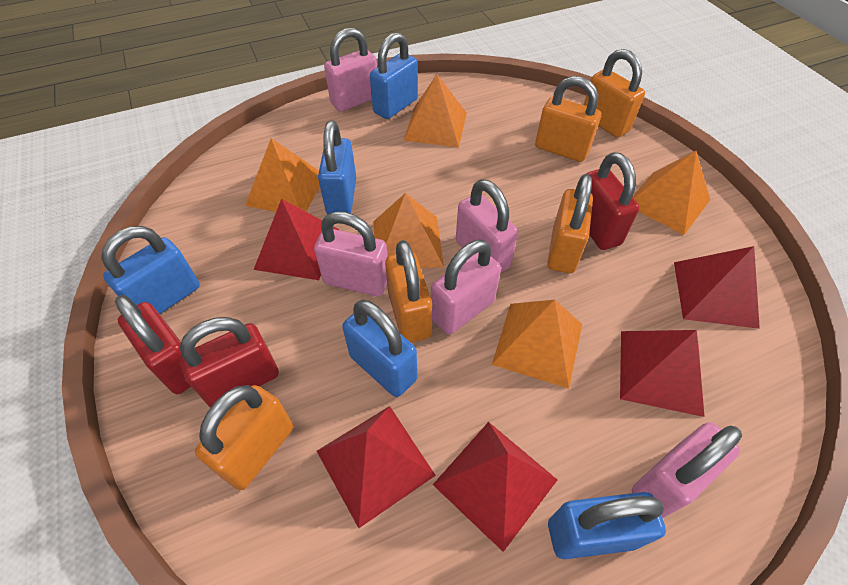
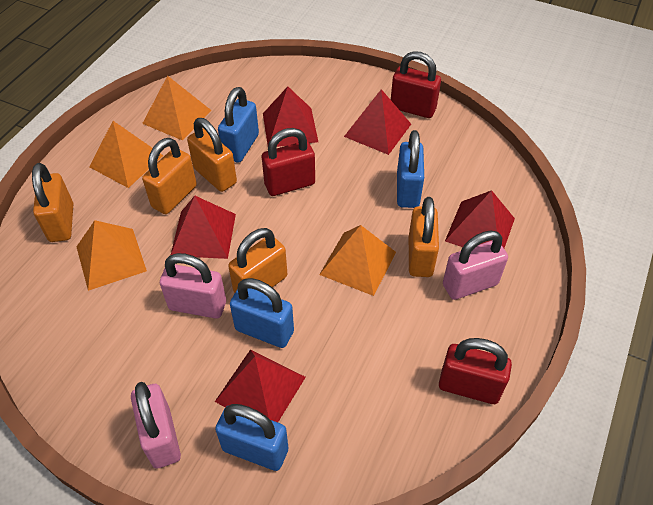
blue padlock: 5 -> 4
orange pyramid: 5 -> 4
pink padlock: 5 -> 3

